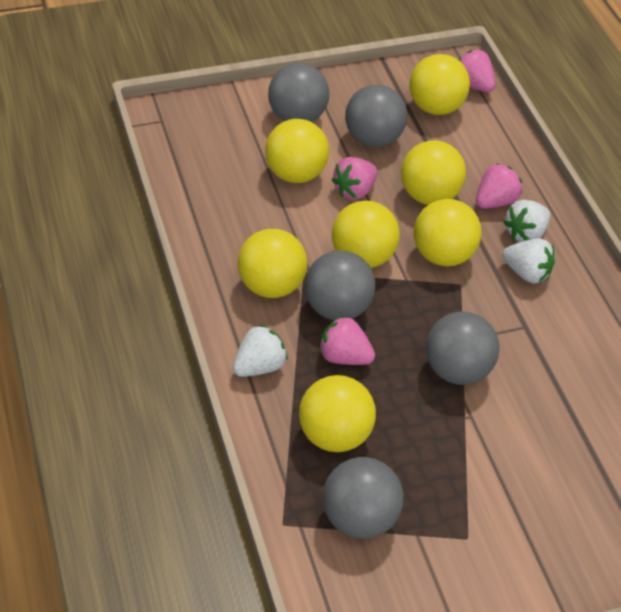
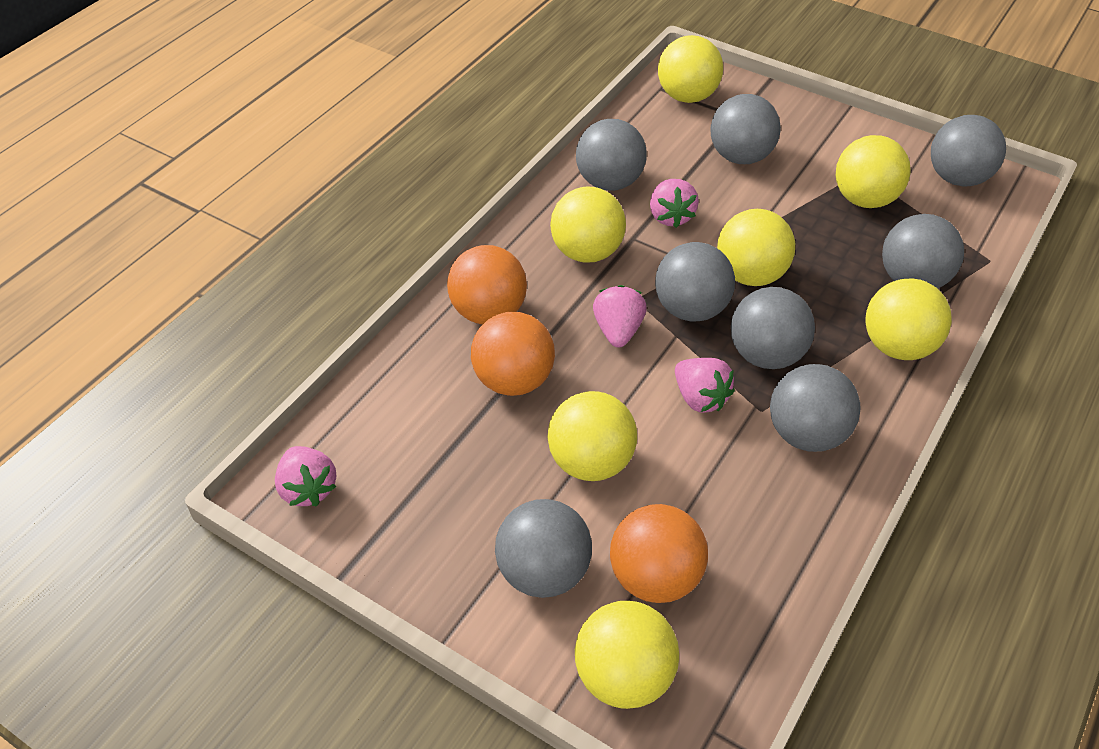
grey ball: 5 -> 8
orange ball: 0 -> 3
white strawberry: 3 -> 0

